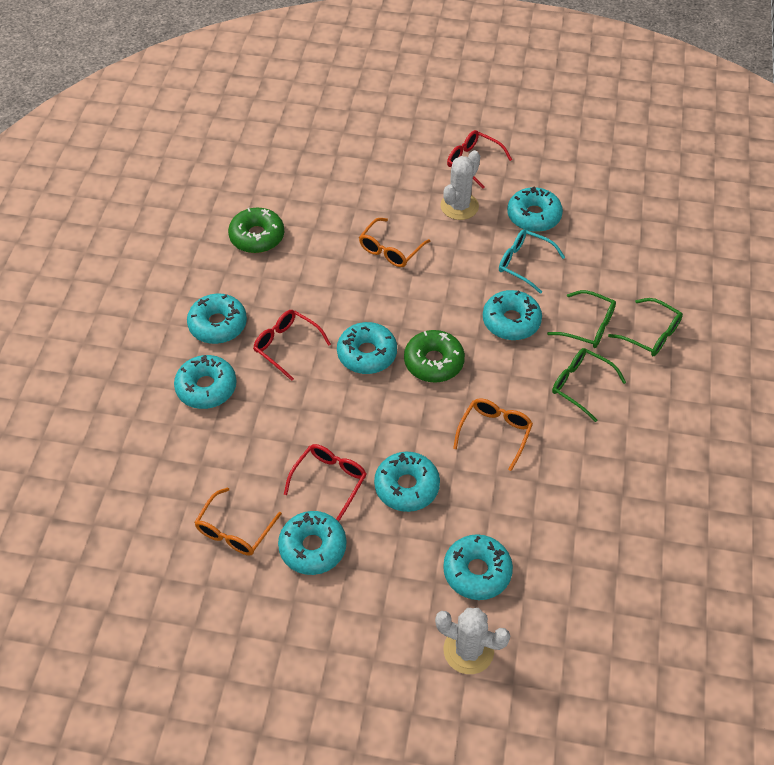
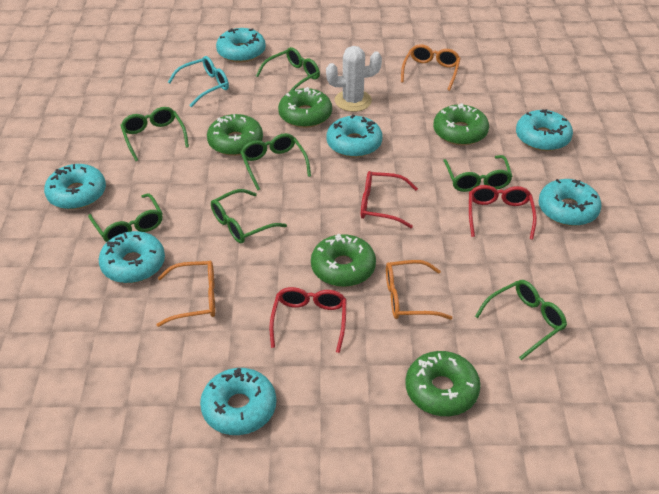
green donut: 2 -> 5
green glasses: 3 -> 7
turquoise donut: 8 -> 7
white cactus: 2 -> 1

